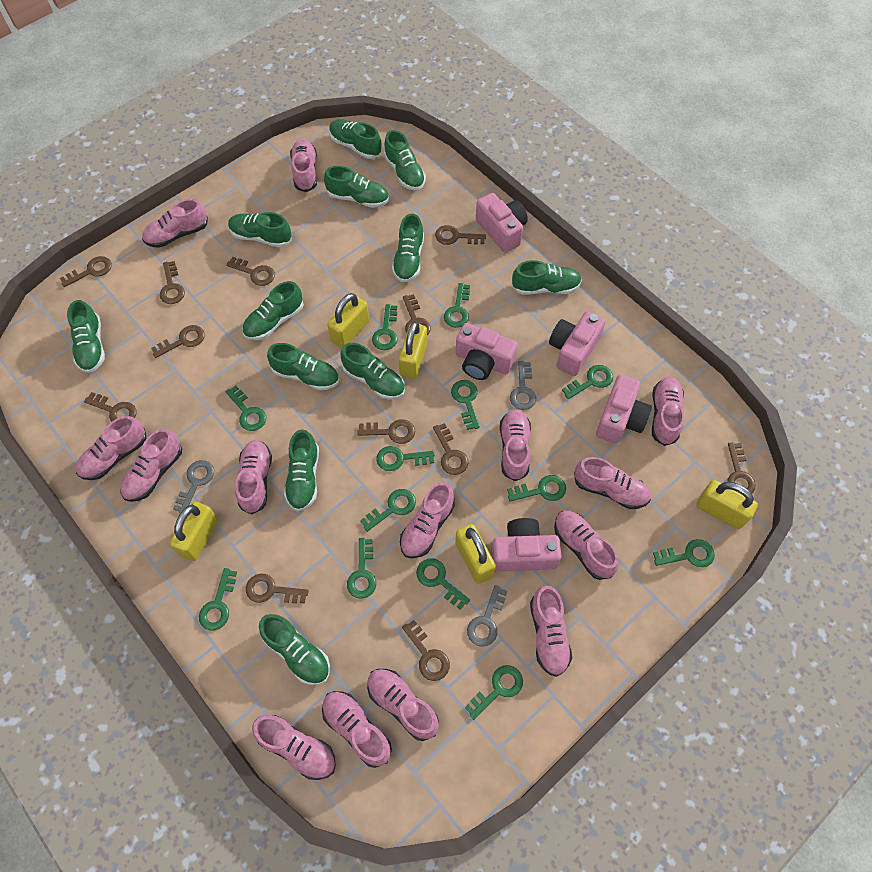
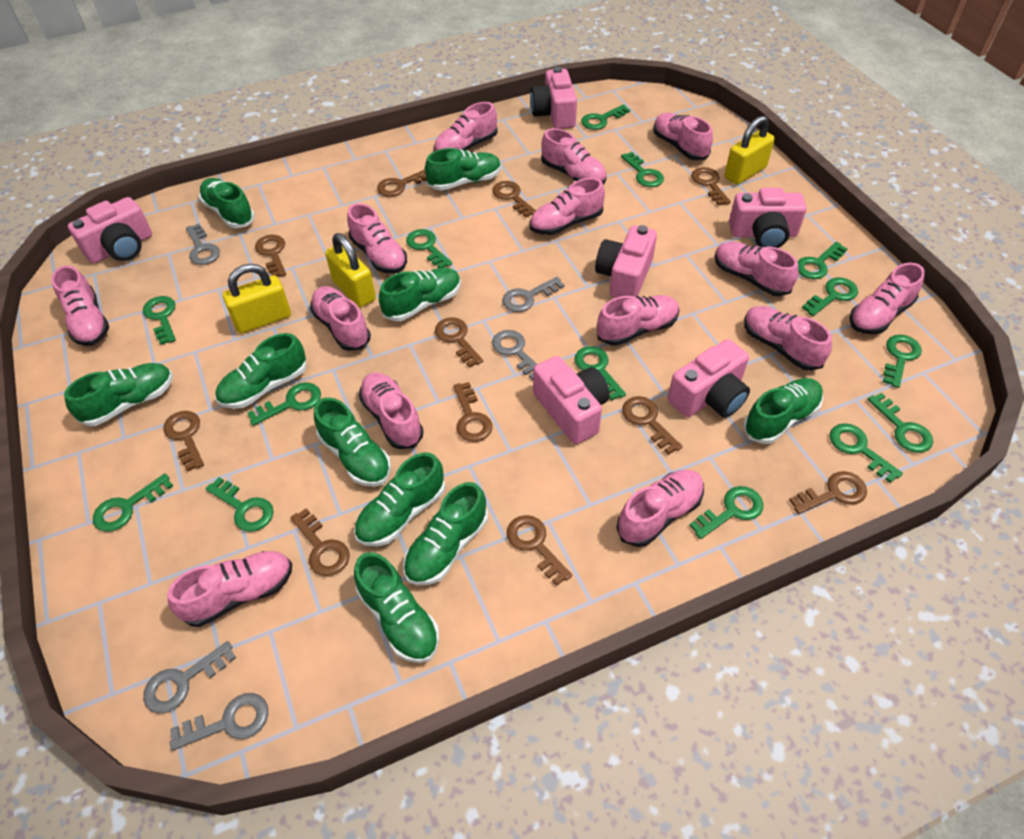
brown key: 12 -> 11
green key: 13 -> 14
green shoe: 12 -> 10
grey key: 3 -> 5
pink camera: 5 -> 6
yellow padlock: 5 -> 3

